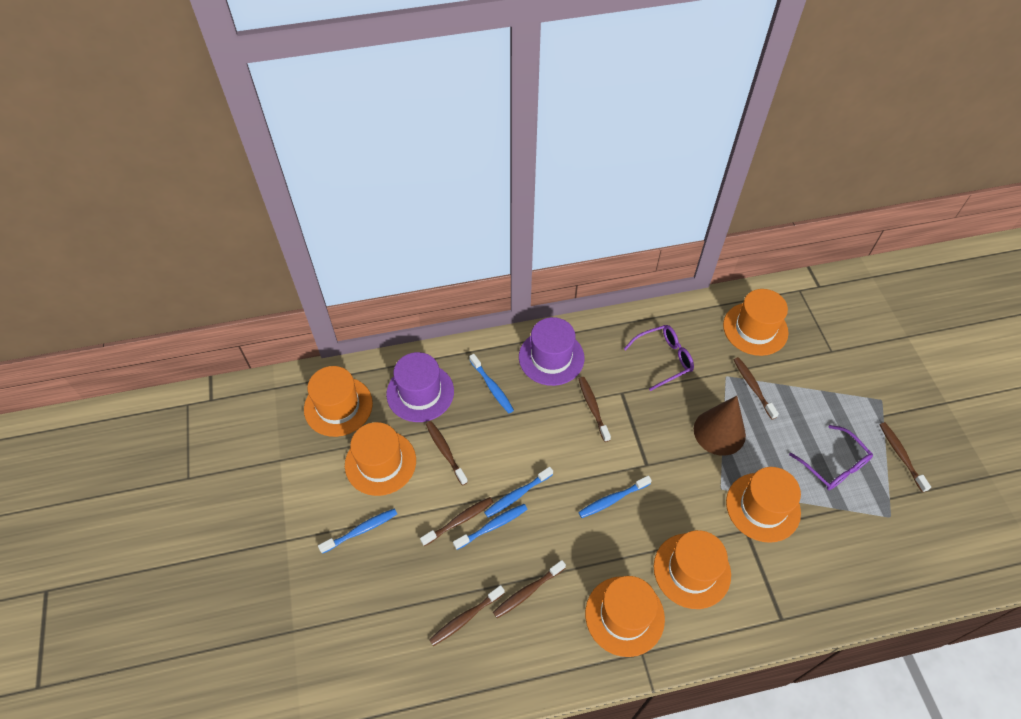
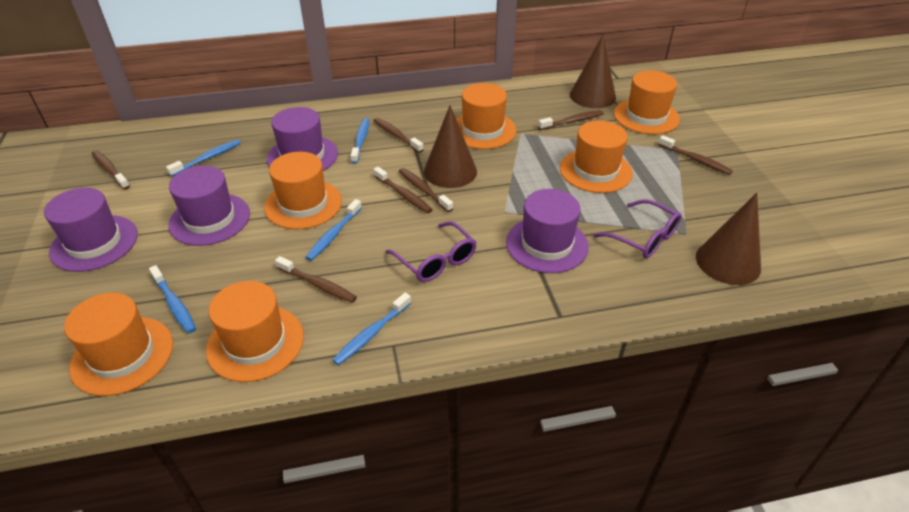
brown cone: 1 -> 3
purple hat: 2 -> 4

